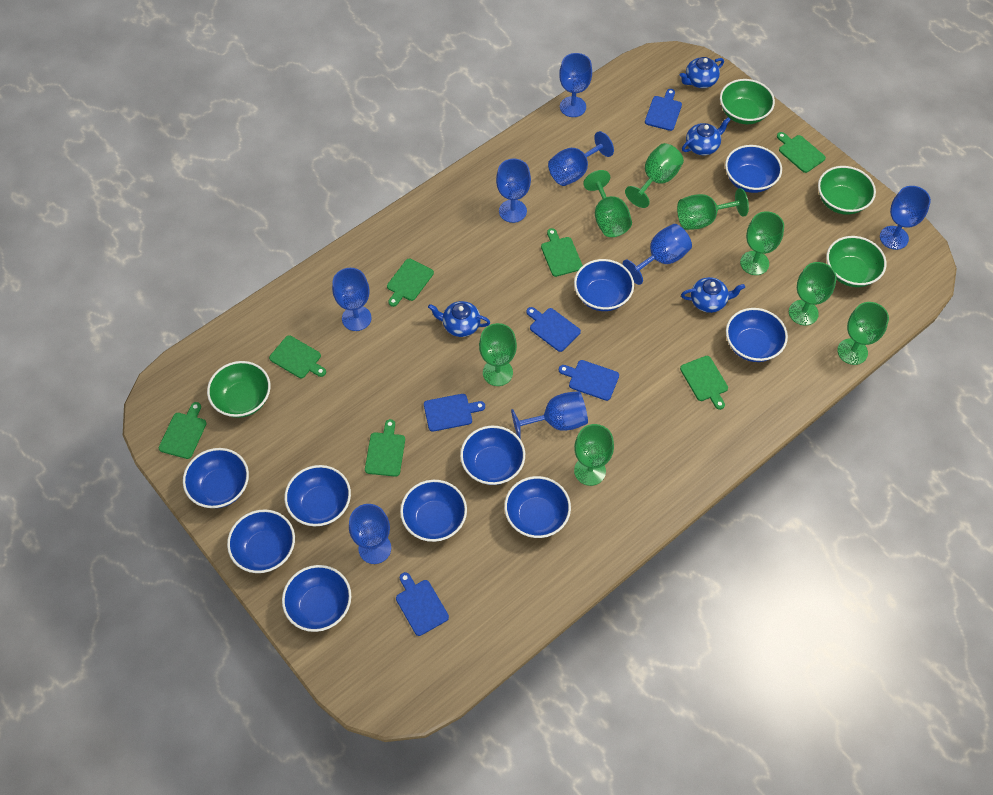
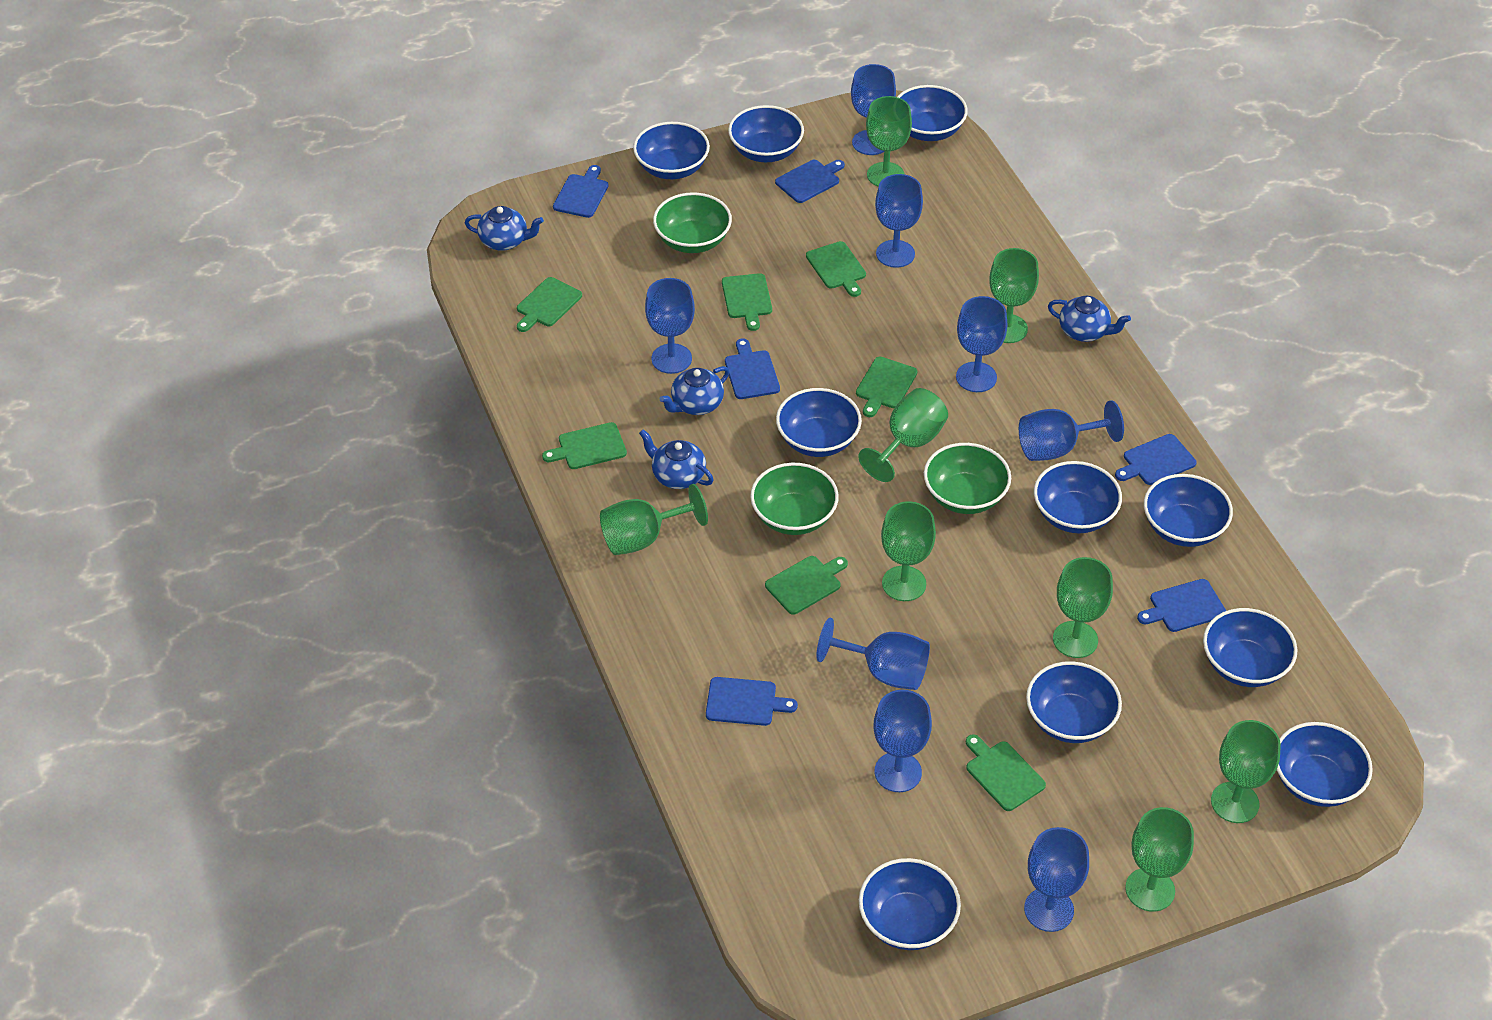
blue cutting board: 5 -> 6
green bowl: 4 -> 3

